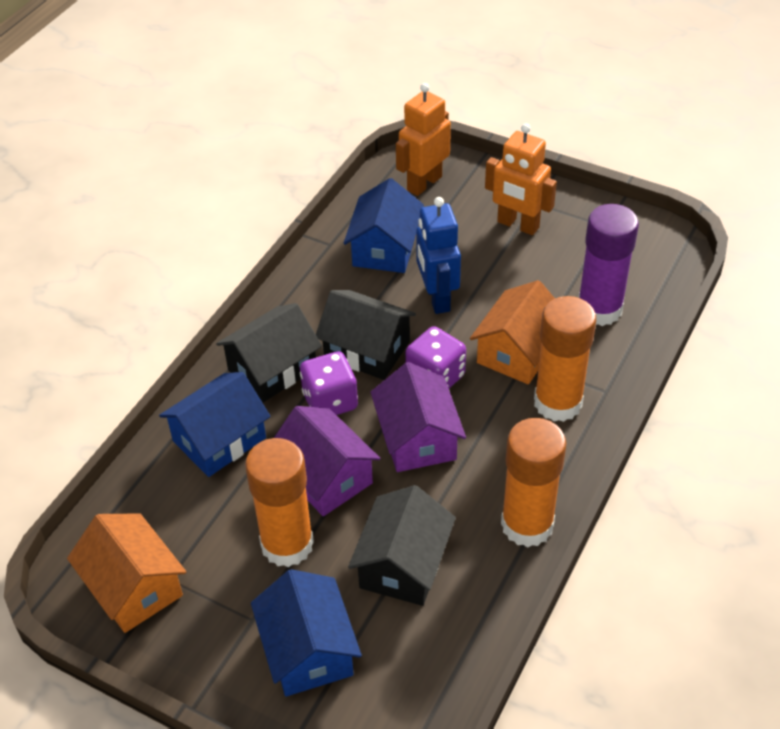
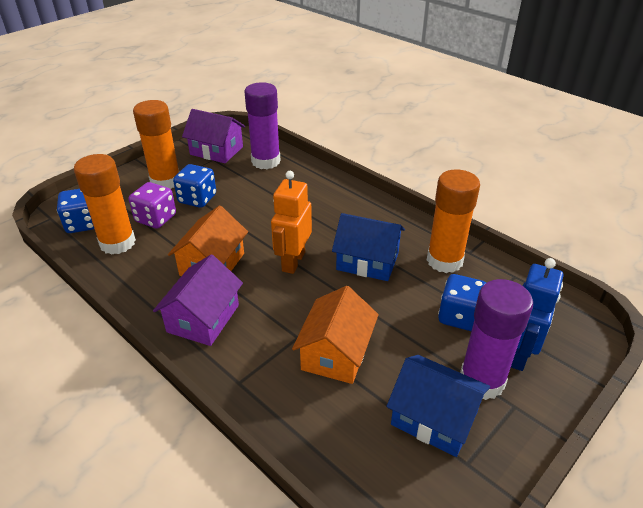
black house: 3 -> 0
blue dice: 0 -> 3
blue house: 3 -> 2
orange robot: 2 -> 1
purple dice: 2 -> 1
purple glue stick: 1 -> 2

